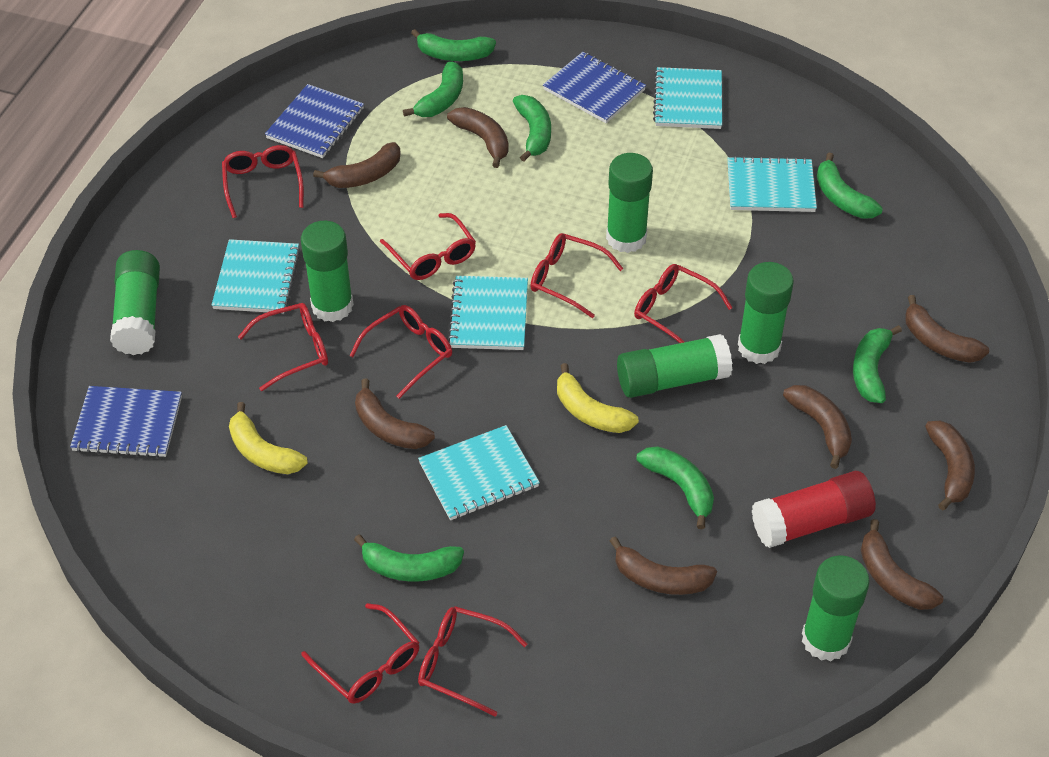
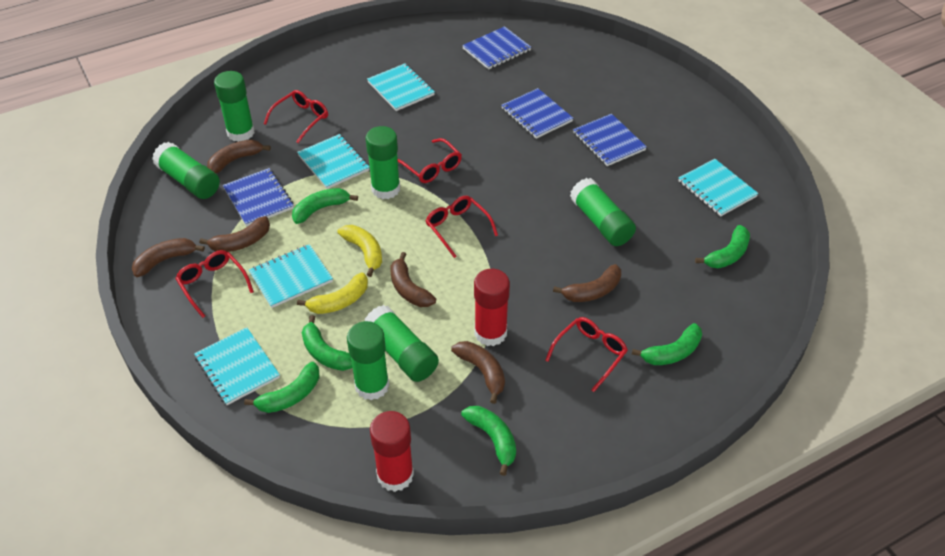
blue notebook: 3 -> 4
brown banana: 8 -> 6
green banana: 7 -> 6
red glasses: 8 -> 5
red glue stick: 1 -> 2

